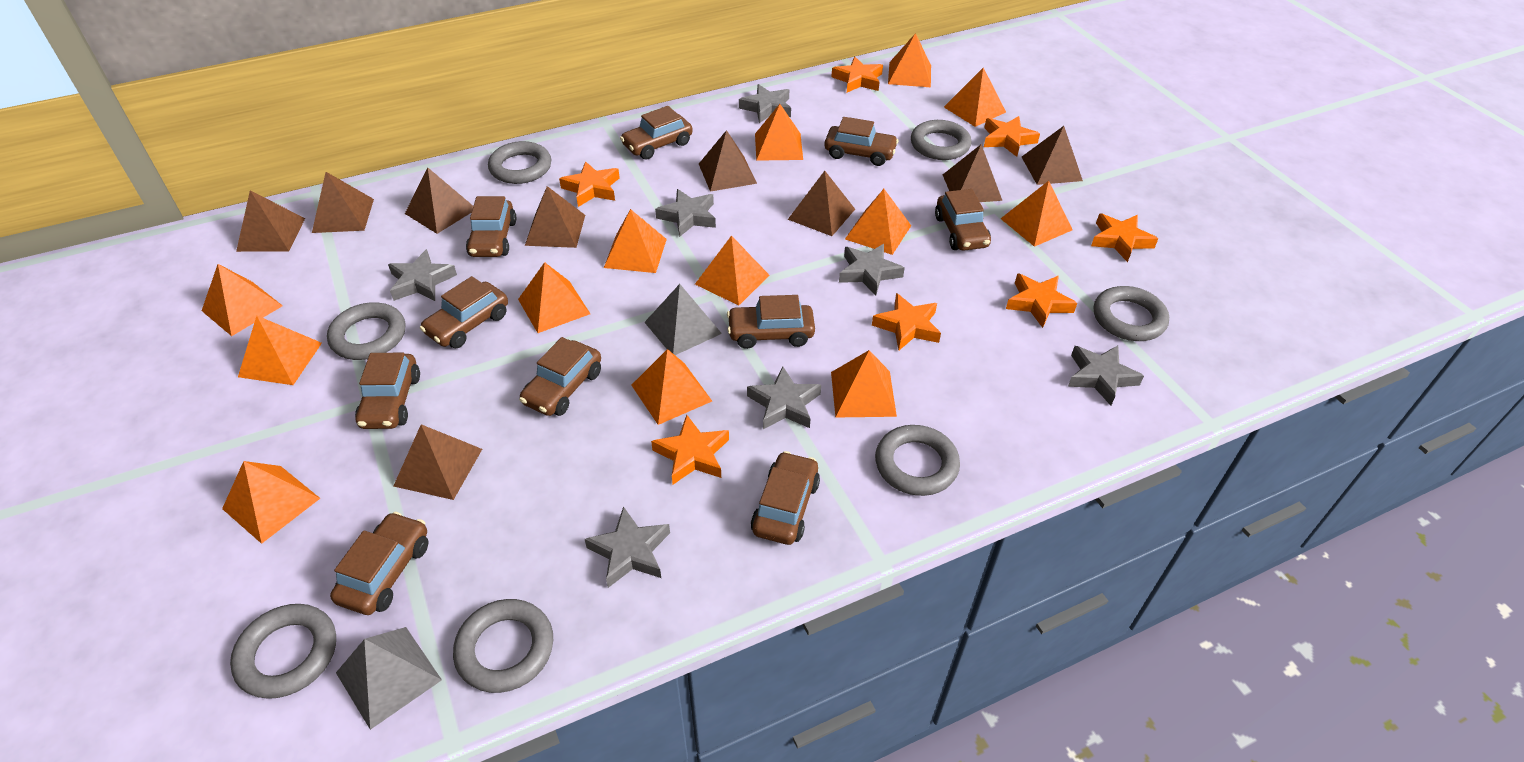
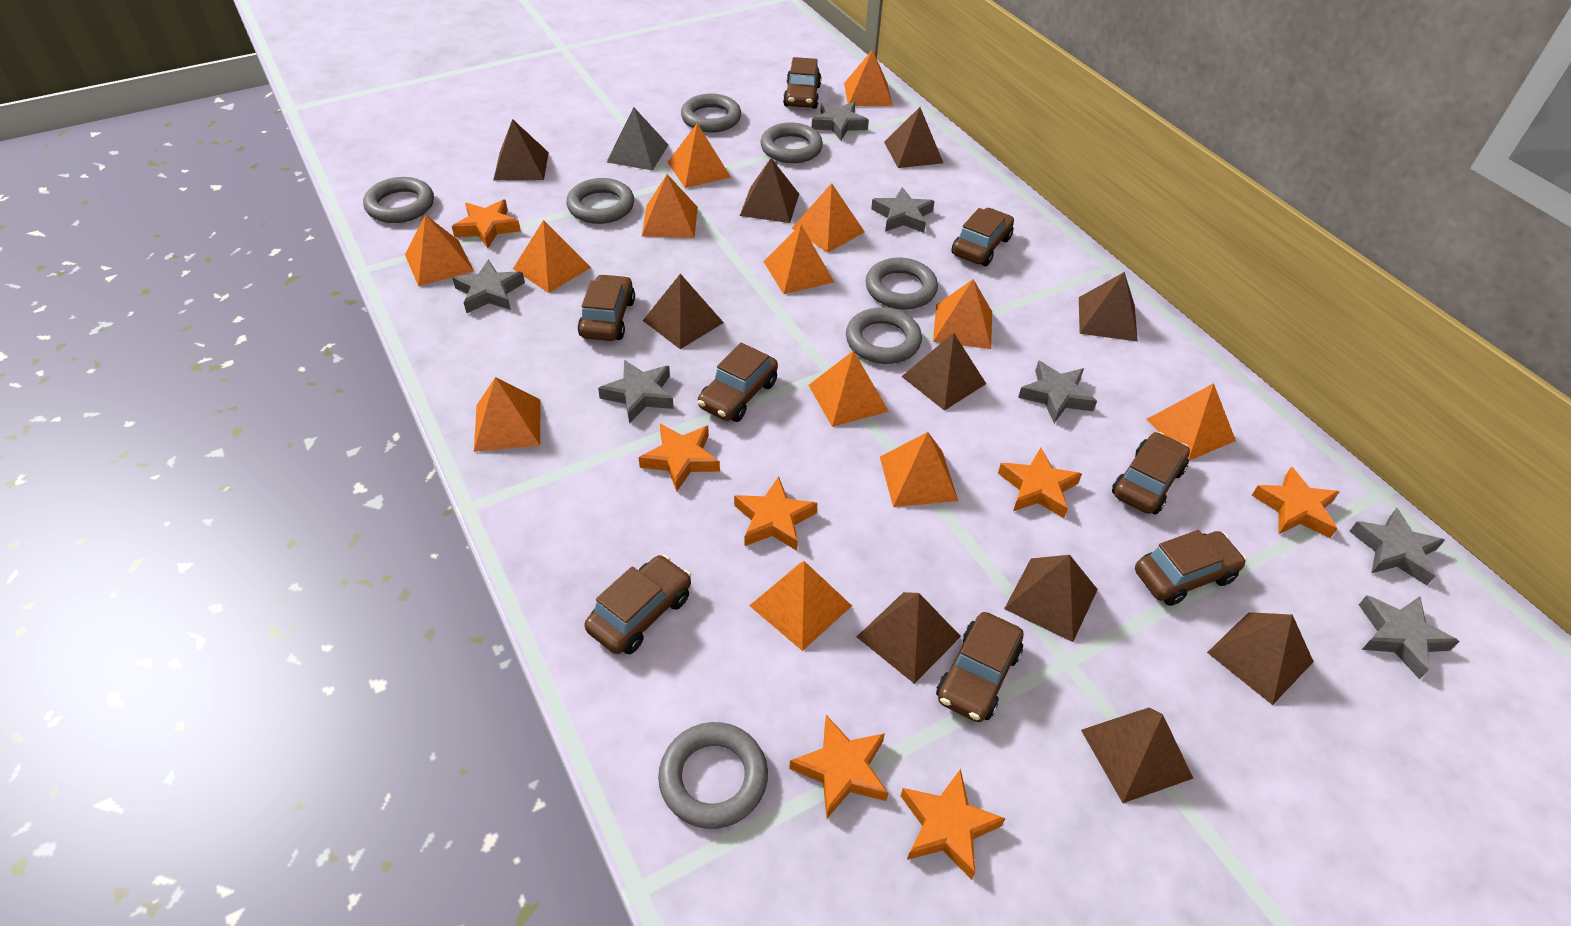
brown car: 10 -> 8
brown pyramid: 9 -> 10
grey pyramid: 2 -> 1

